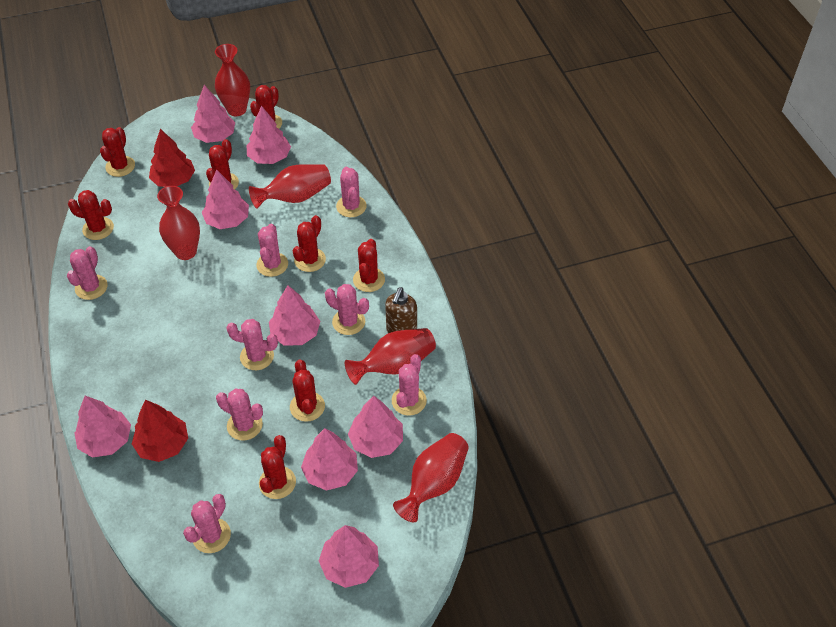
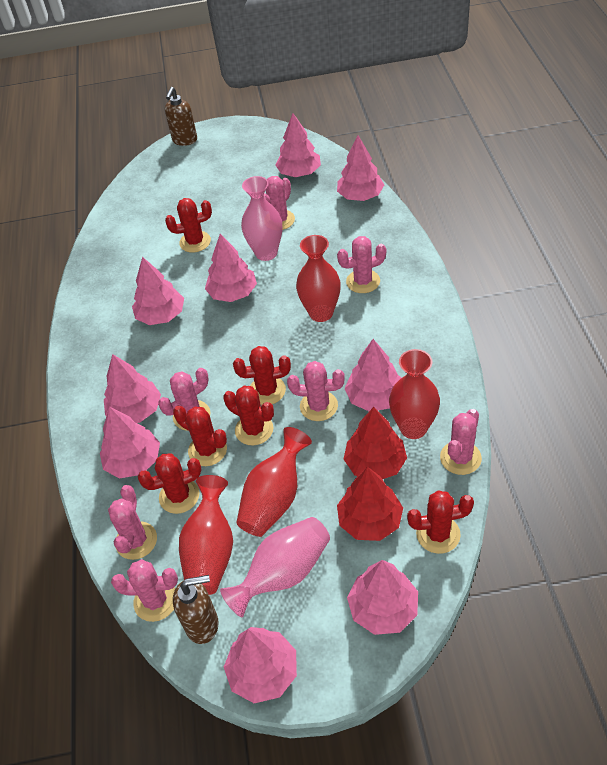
brown soap dispenser: 1 -> 2
pink cactus: 8 -> 7
pink tree: 8 -> 9
pink vase: 0 -> 2
red cactus: 8 -> 6
red vase: 5 -> 4

